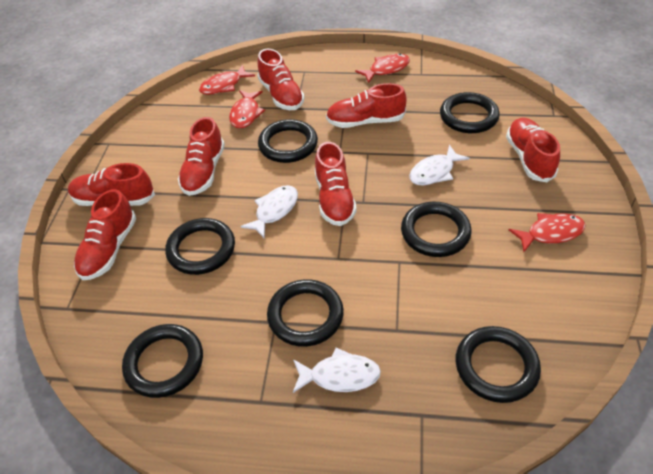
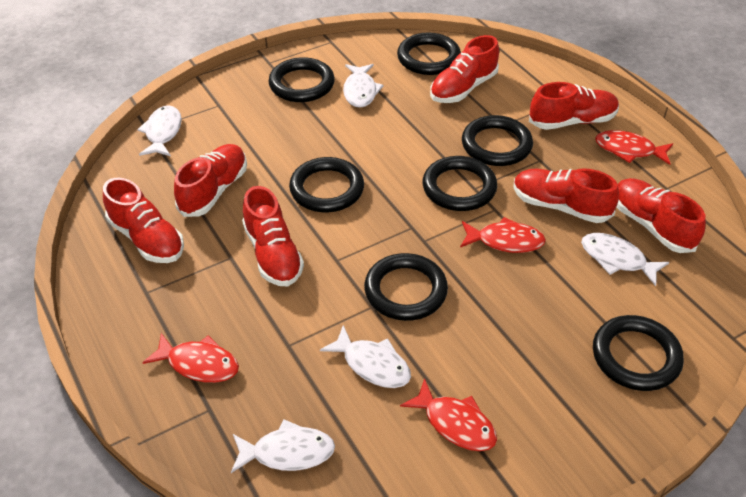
white fish: 3 -> 5

